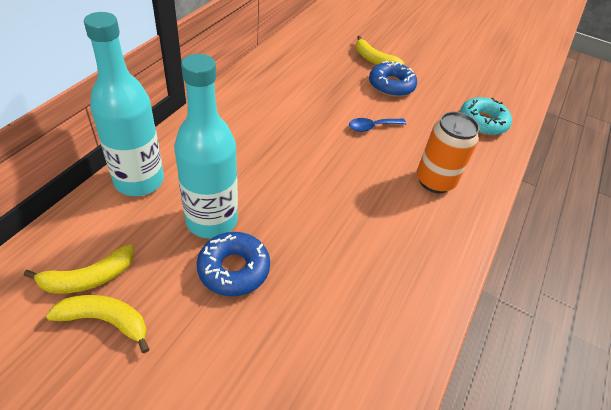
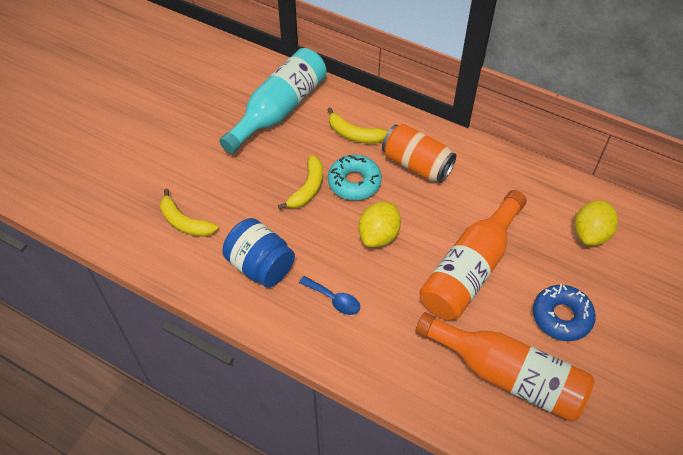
blue donut: 2 -> 1
blue jar: 0 -> 1
orange bottle: 0 -> 2
turquoise bottle: 2 -> 1
yellow lemon: 0 -> 2

